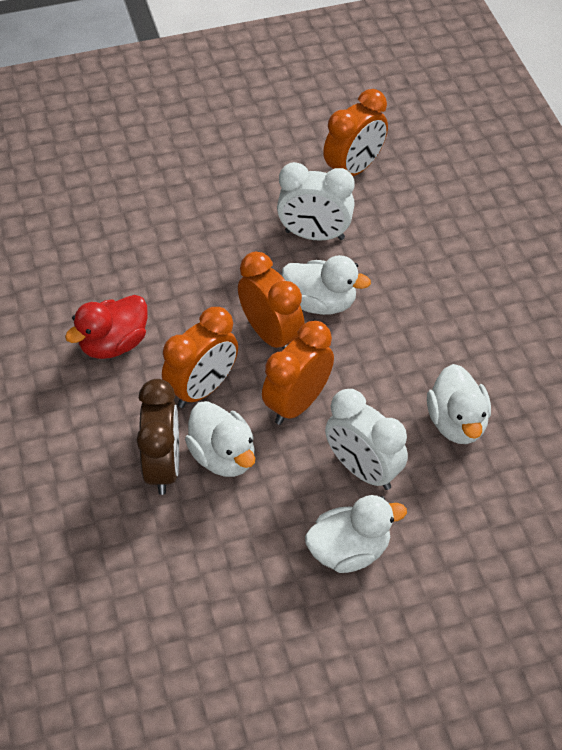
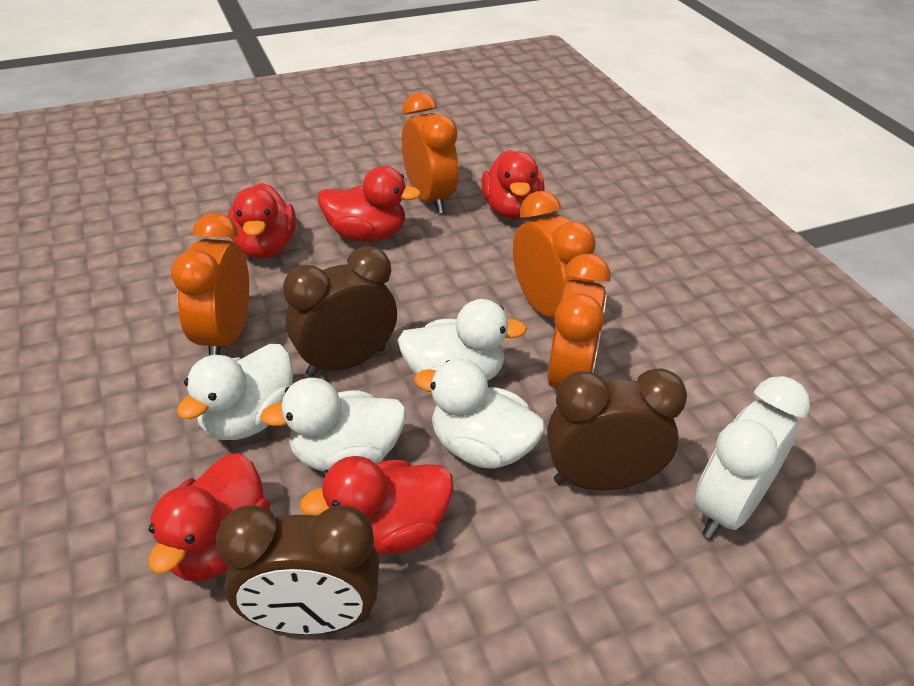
brown clock: 1 -> 3
red duck: 1 -> 5
white clock: 2 -> 1

